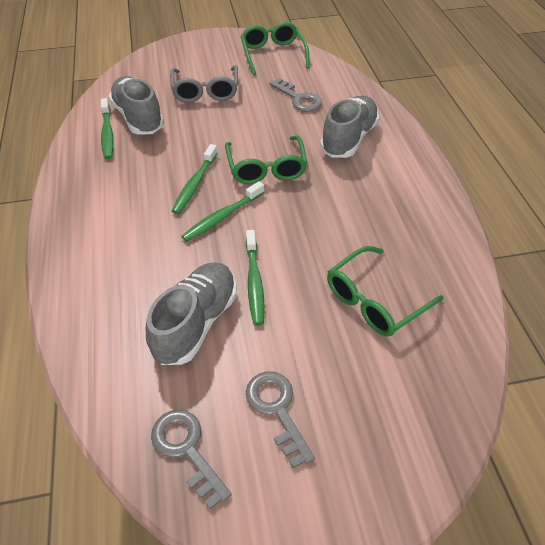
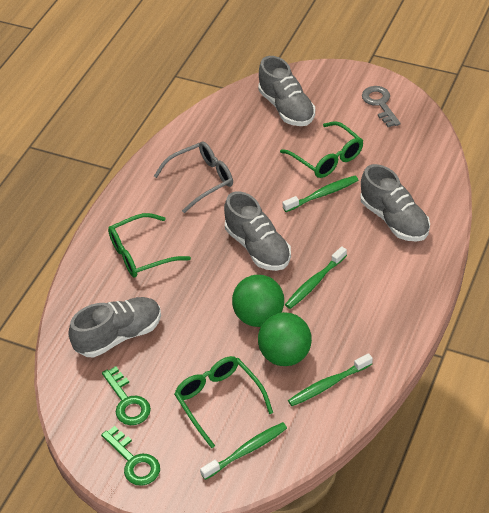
green ball: 0 -> 2
green key: 0 -> 2
grey key: 3 -> 1
grey shoe: 3 -> 4

